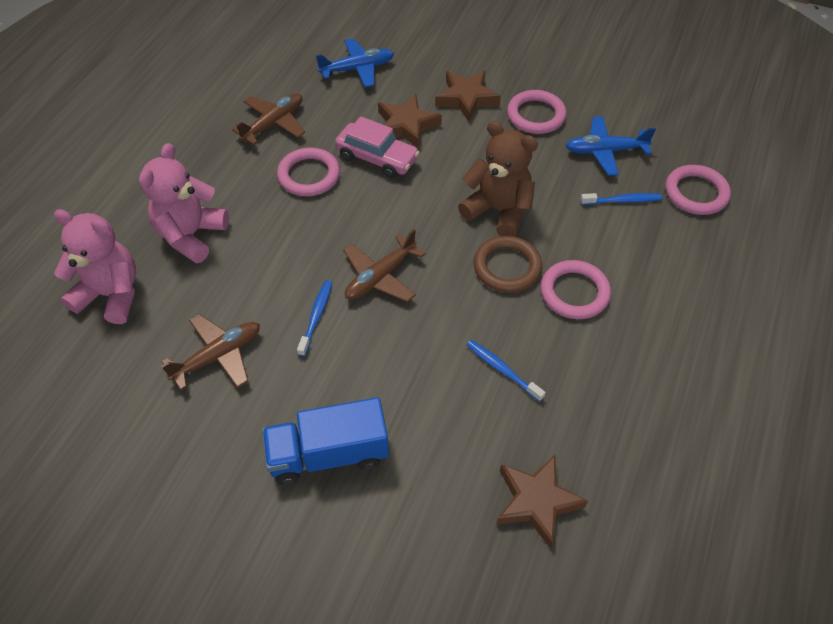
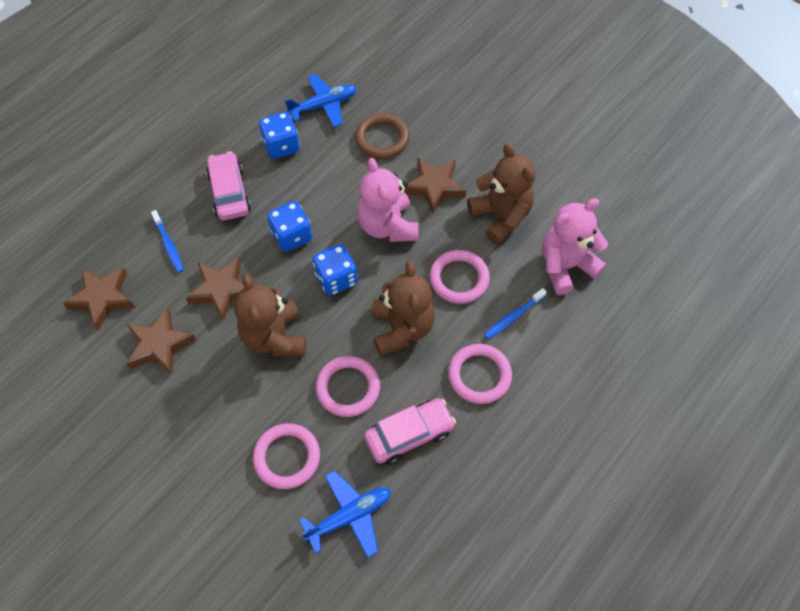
blue dice: 0 -> 3
blue toothbrush: 3 -> 2
blue truck: 1 -> 0
brown plane: 3 -> 0
brown star: 3 -> 4
brown teddy bear: 1 -> 3
pink car: 1 -> 2

